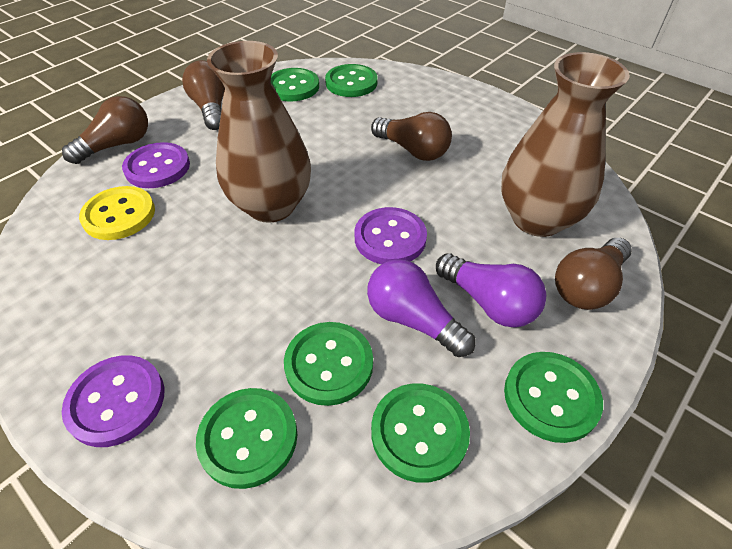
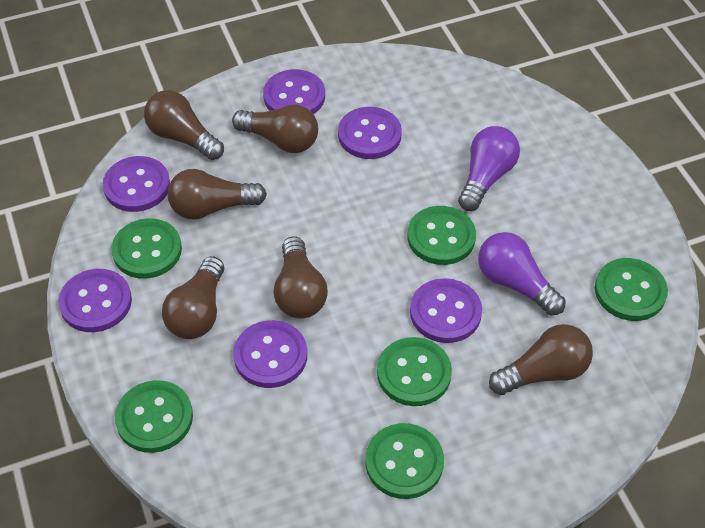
brown light bulb: 4 -> 6
brown vase: 2 -> 0
purple button: 3 -> 6
yellow button: 1 -> 0

